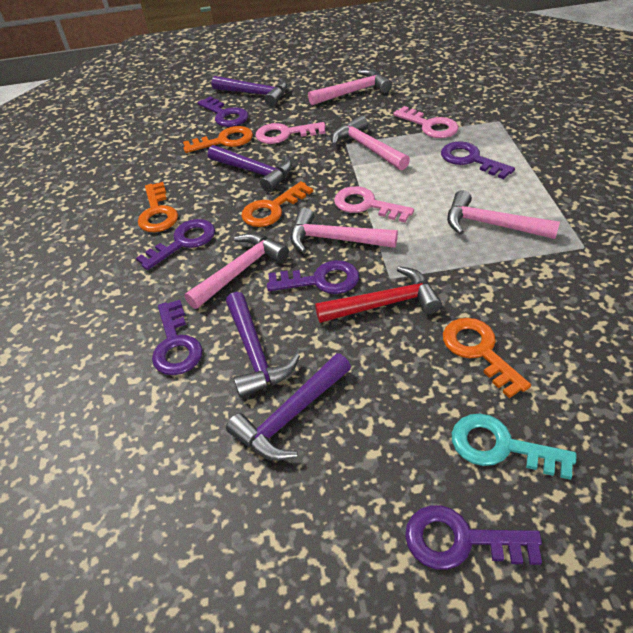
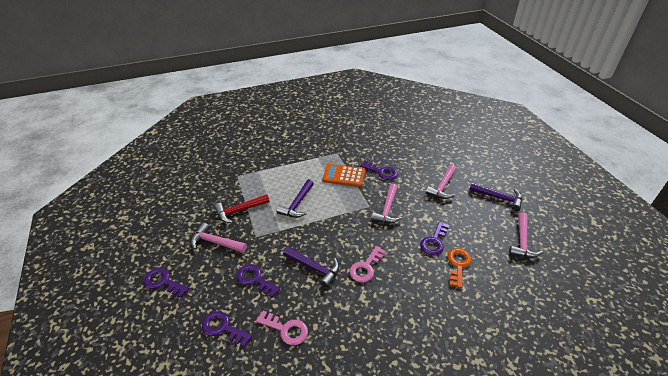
orange calculator: 0 -> 1
orange key: 4 -> 1
pink hammer: 5 -> 4
pink key: 3 -> 2
purple hammer: 4 -> 3
purple key: 6 -> 5
turquoise key: 1 -> 0

